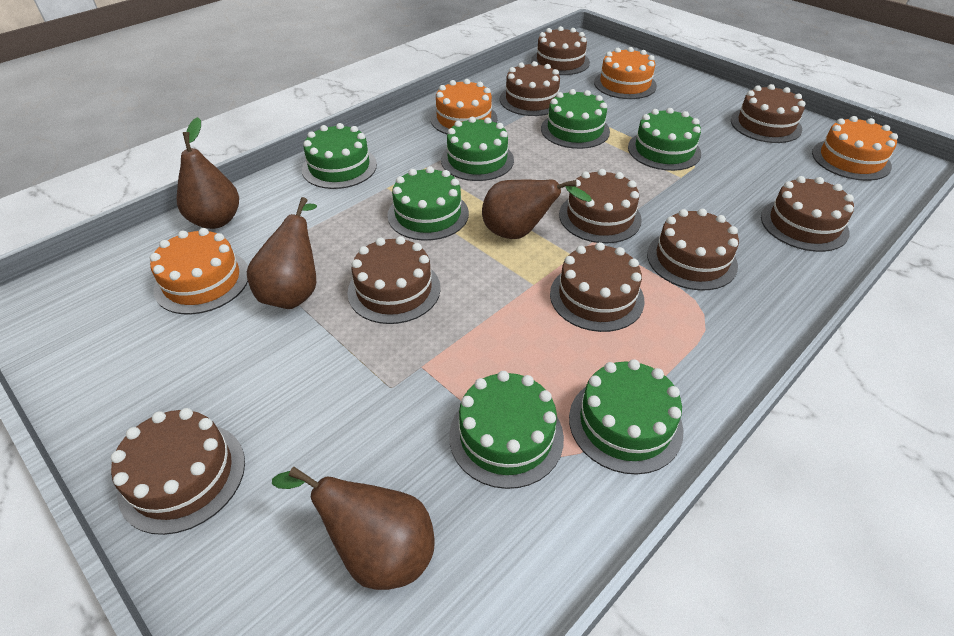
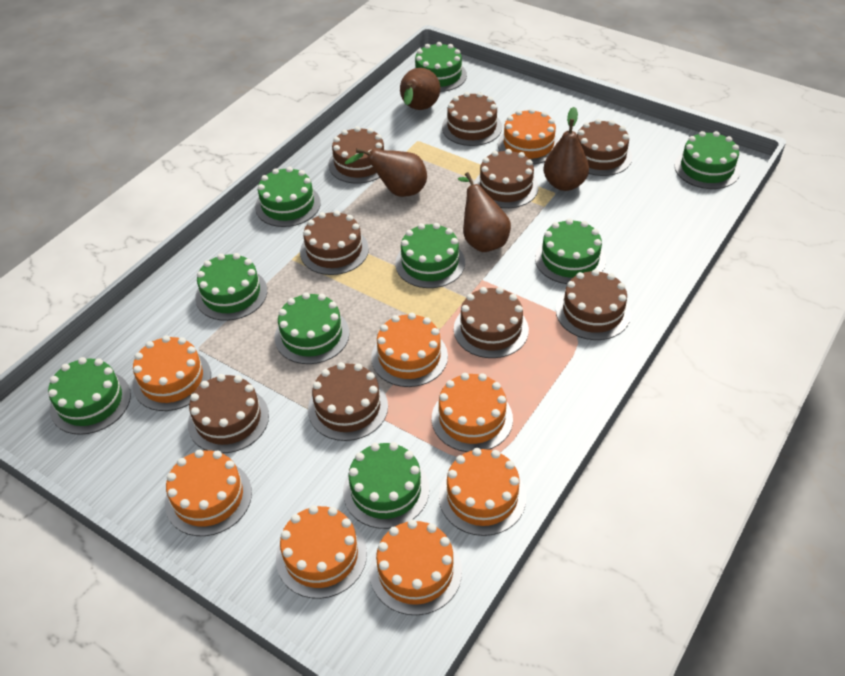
green cake: 7 -> 9
orange cake: 4 -> 8

